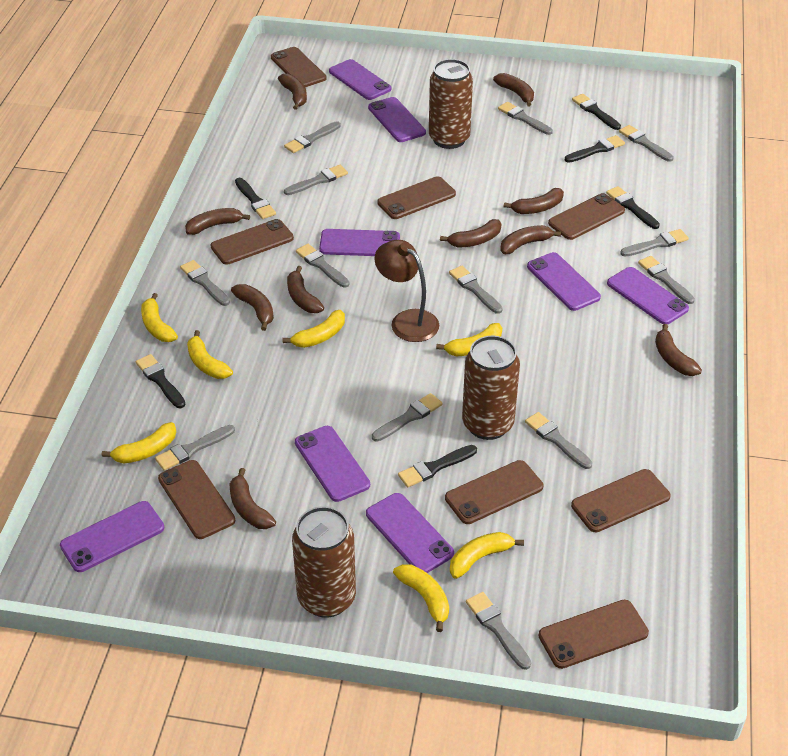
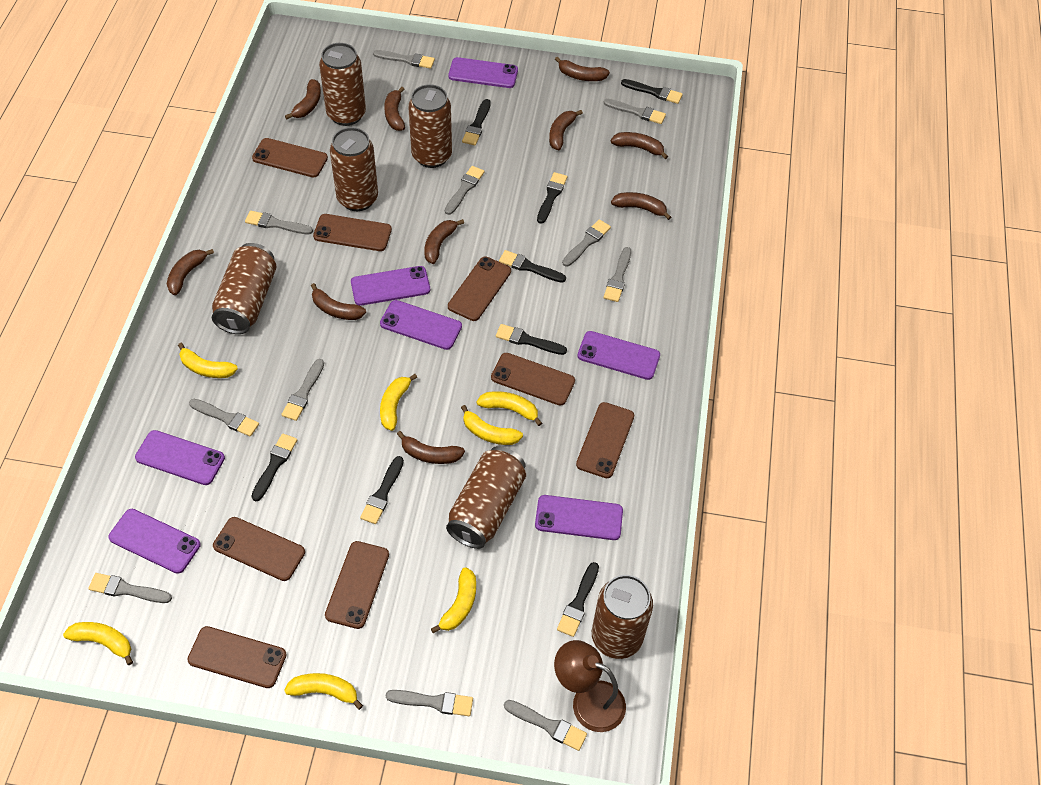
black brush: 6 -> 8
brown can: 3 -> 6
grey brush: 13 -> 11
purple phone: 8 -> 7

